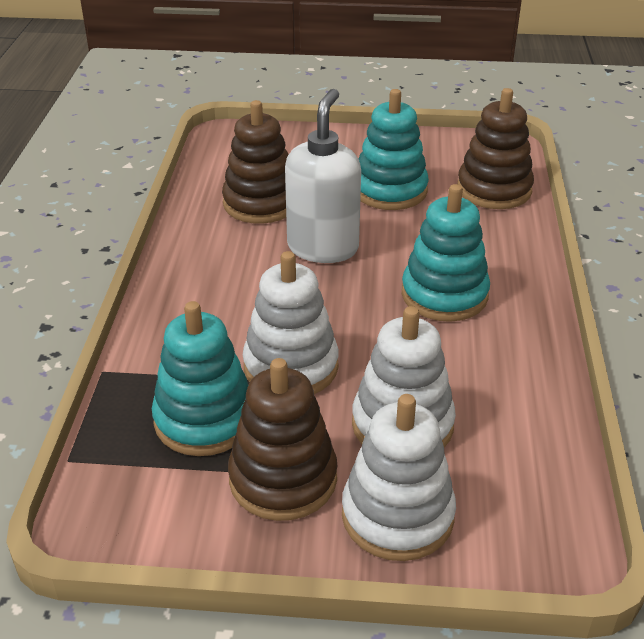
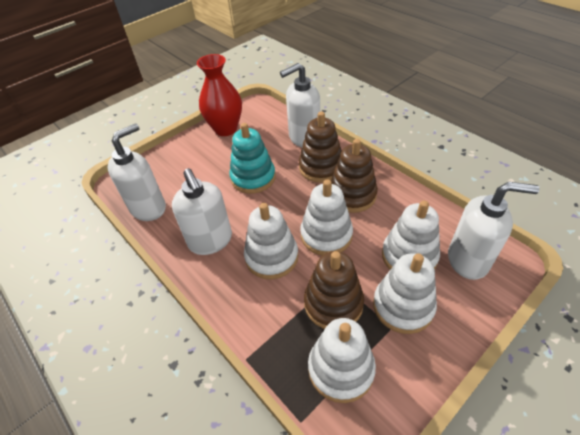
red vase: 0 -> 1
turquoise stacking toy: 3 -> 1
white soap dispenser: 1 -> 4
white stacking toy: 3 -> 5

